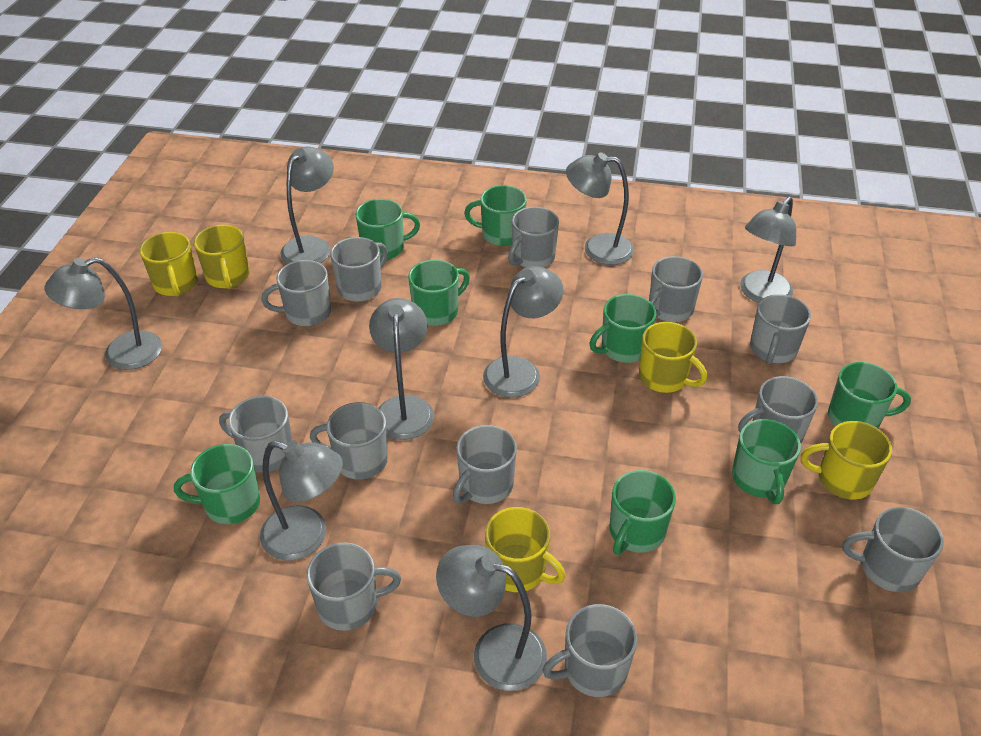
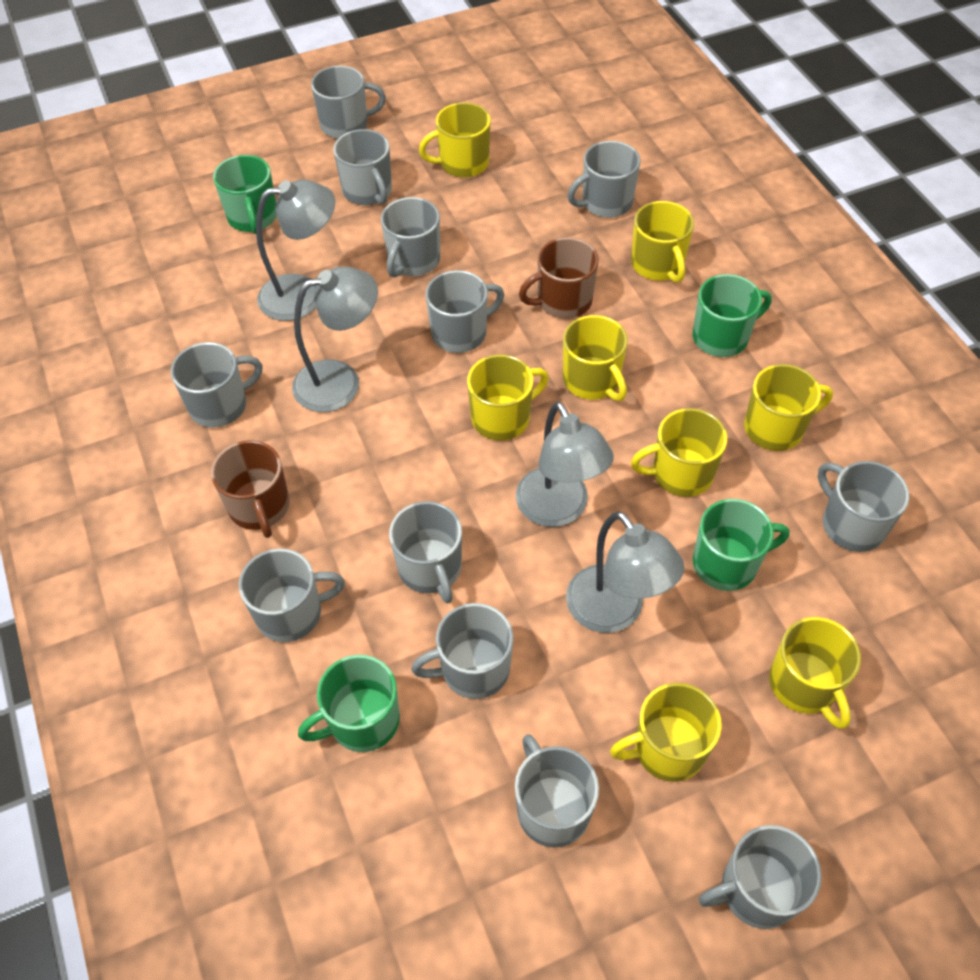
brown mug: 0 -> 2
green mug: 8 -> 4
grey lamp: 8 -> 4
yellow mug: 5 -> 8

